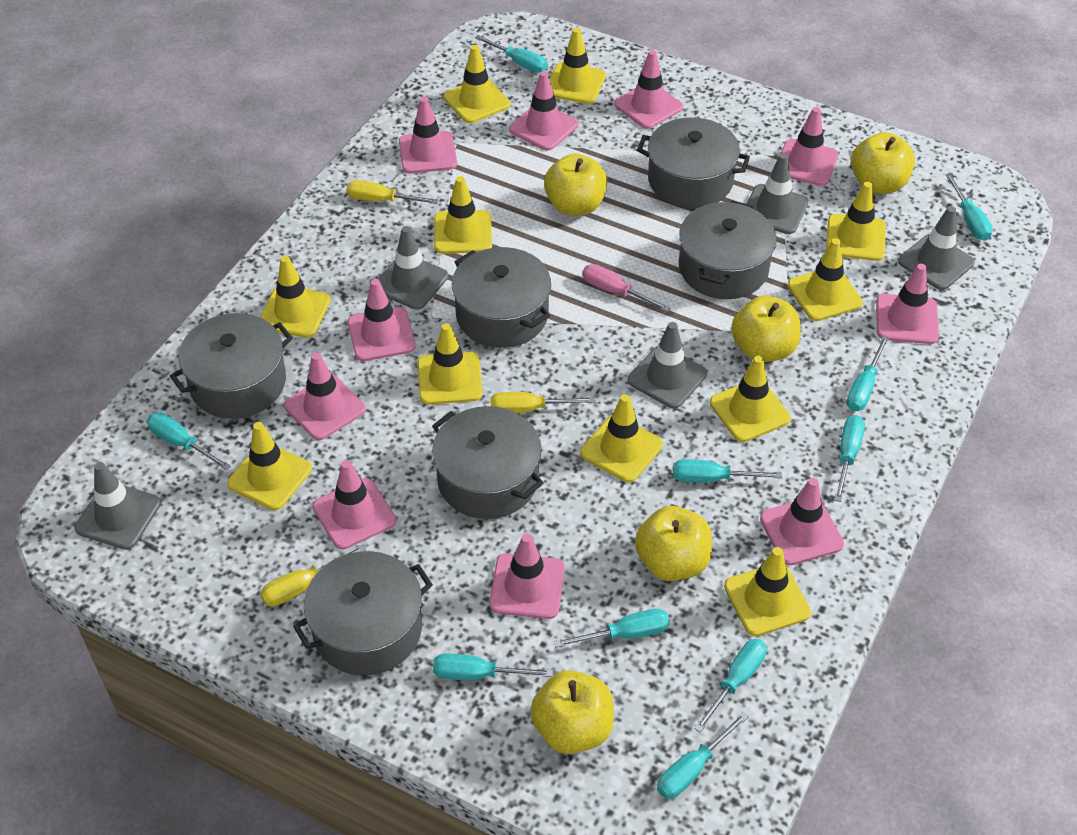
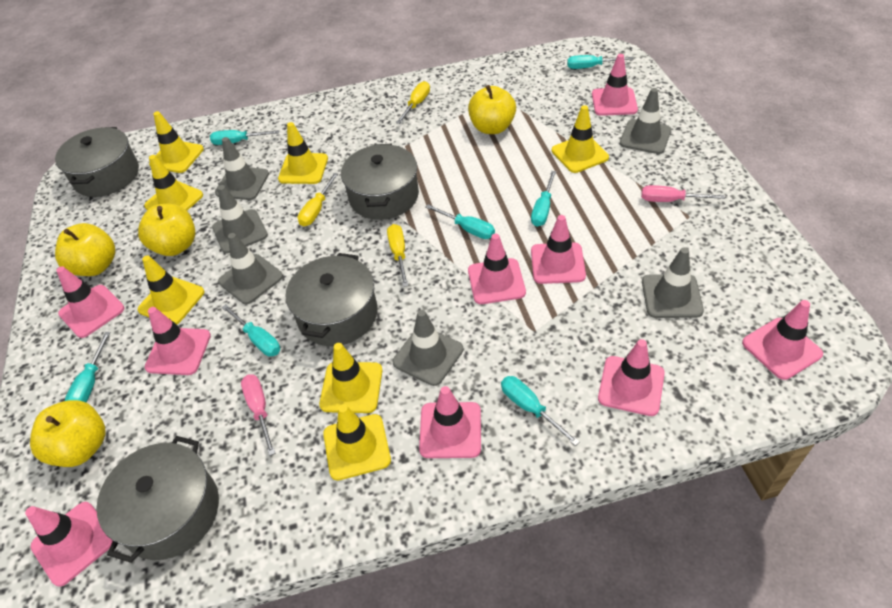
grey pot: 6 -> 4
grey traffic cone: 5 -> 6
pink screwdriver: 1 -> 2
pink traffic cone: 10 -> 9
turquoise screwdriver: 10 -> 7
yellow apple: 5 -> 4
yellow traffic cone: 11 -> 7

